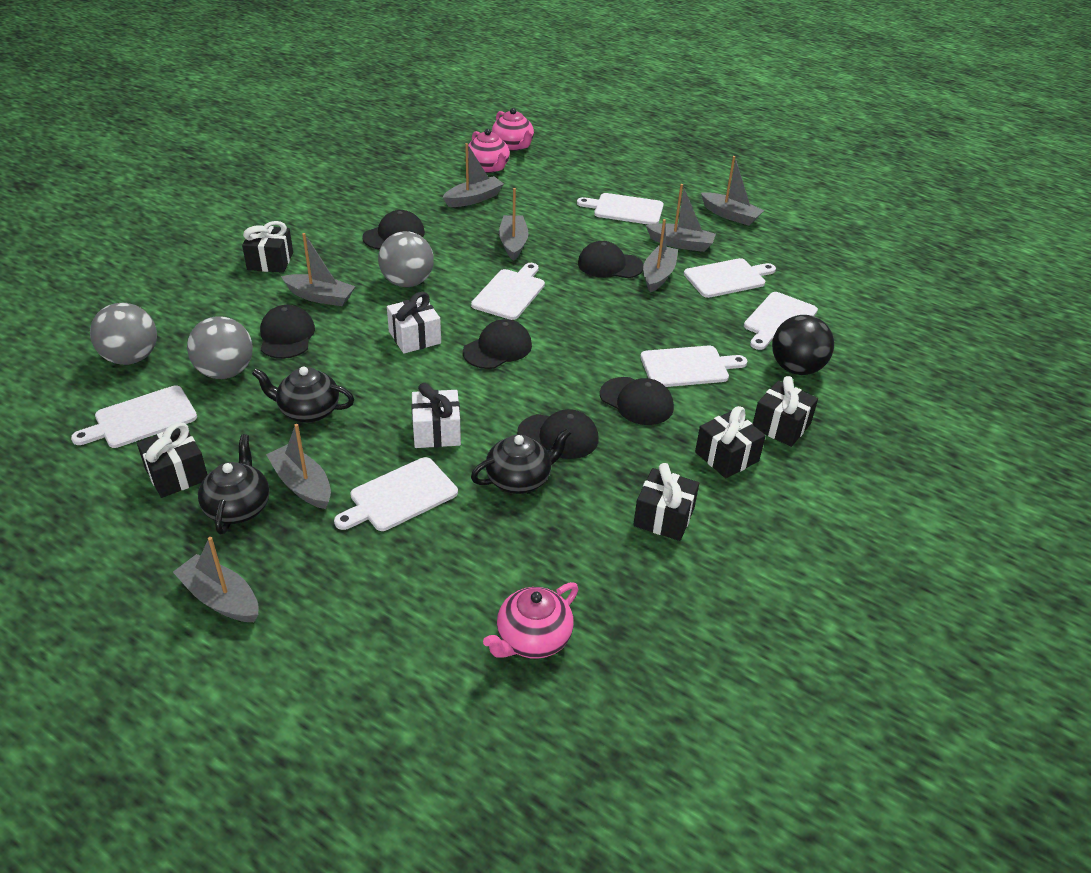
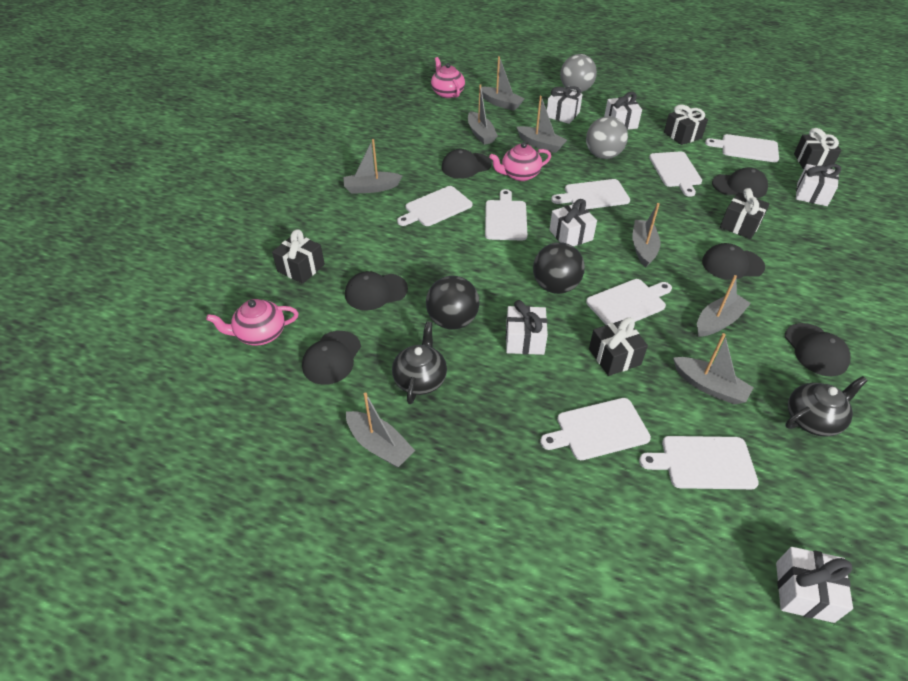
black ball: 1 -> 2
black teapot: 3 -> 2
grey ball: 3 -> 2
white cutting board: 7 -> 8
white gift: 2 -> 6

